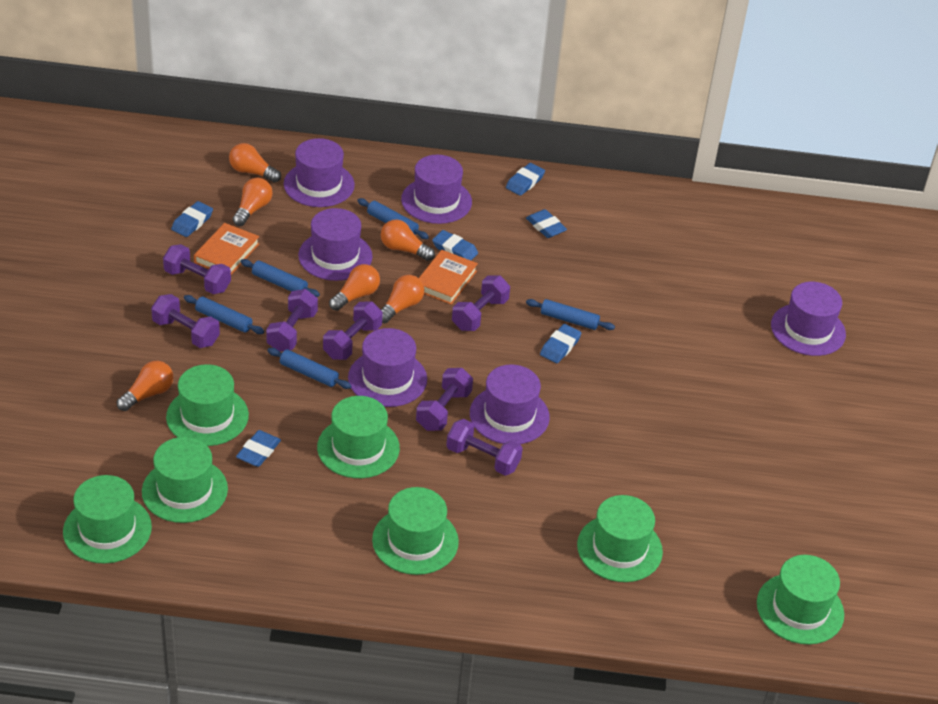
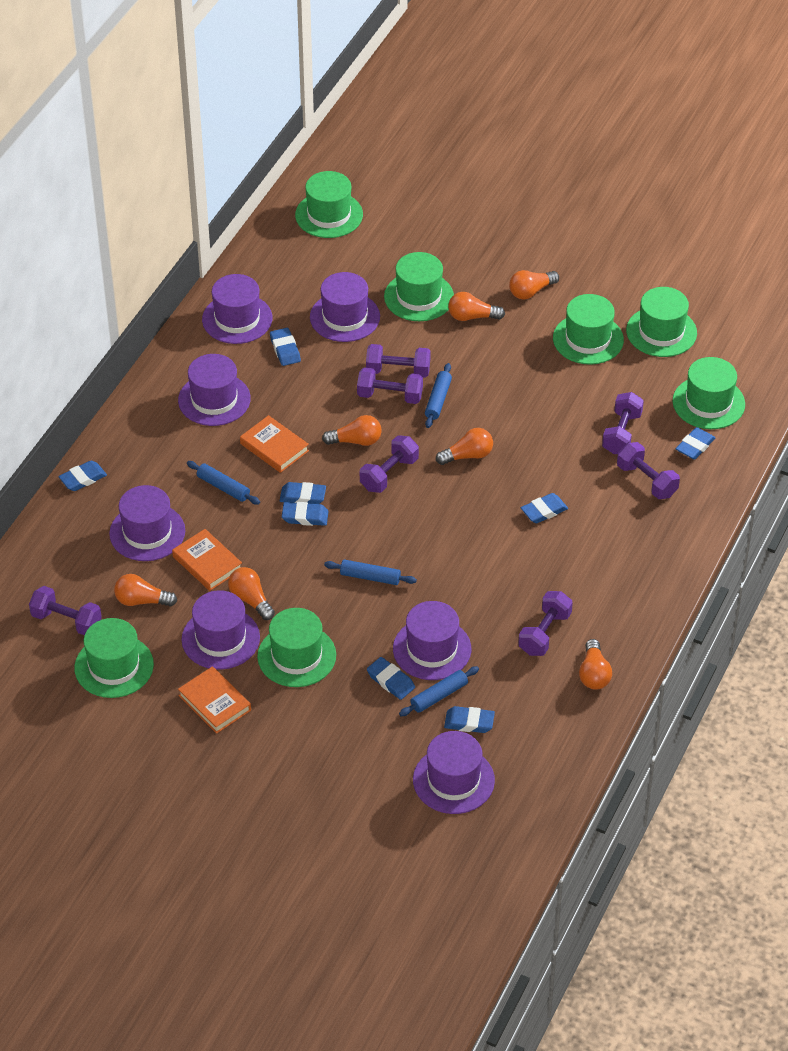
blue eraser: 6 -> 8
blue rolling pin: 5 -> 4
orange book: 2 -> 3
orange light bulb: 6 -> 7
purple hat: 6 -> 7

